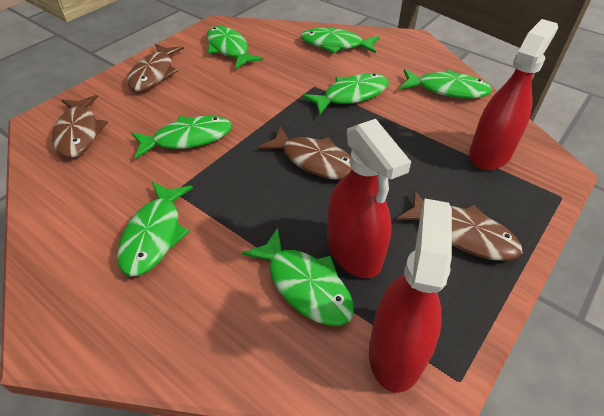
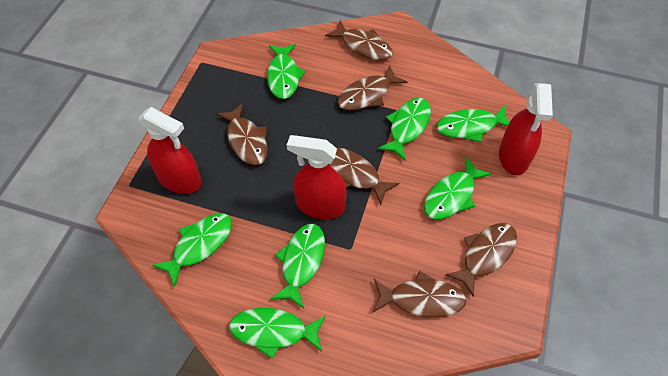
brown fish: 4 -> 6

